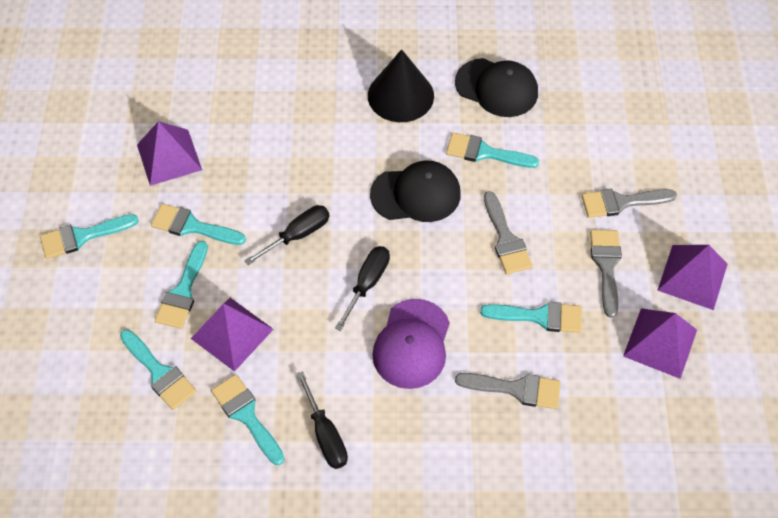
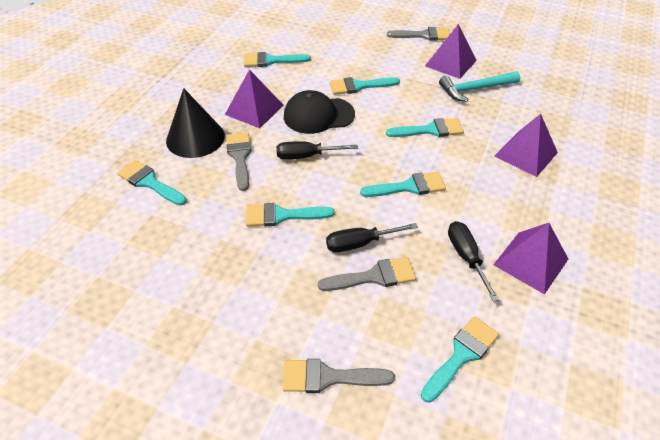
black cap: 2 -> 1
purple cap: 1 -> 0
turquoise hammer: 0 -> 1

